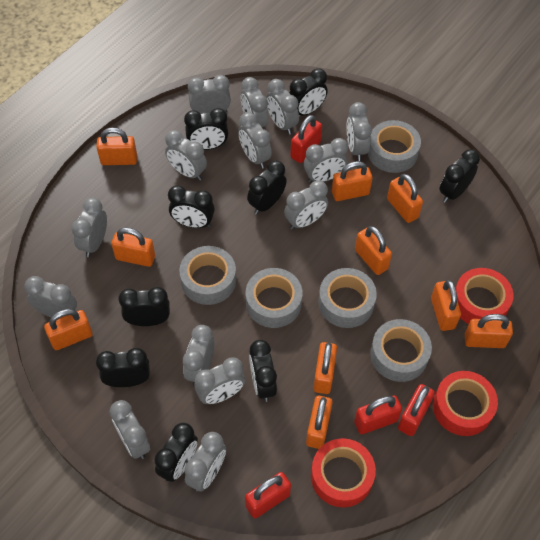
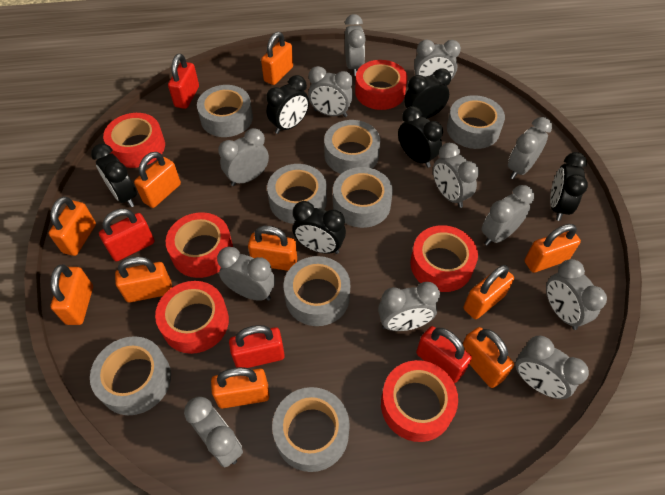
black clock: 9 -> 6
grey clock: 14 -> 12
grey tape: 5 -> 8
red tape: 3 -> 6

